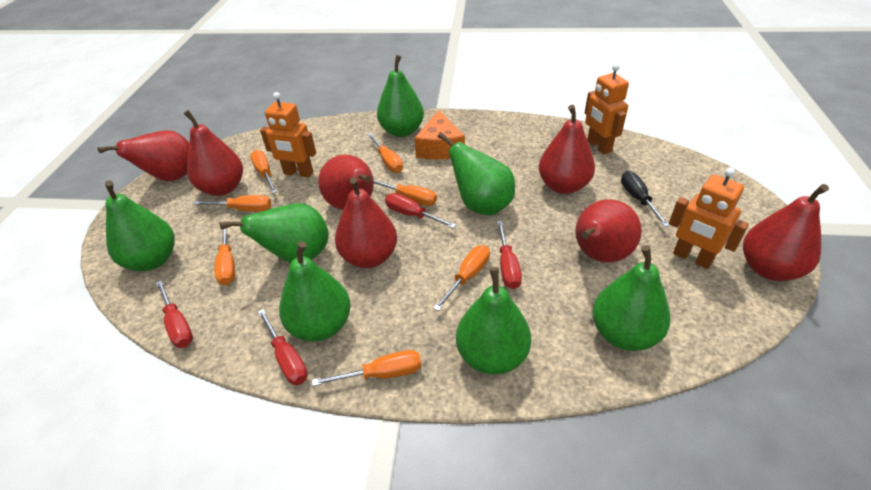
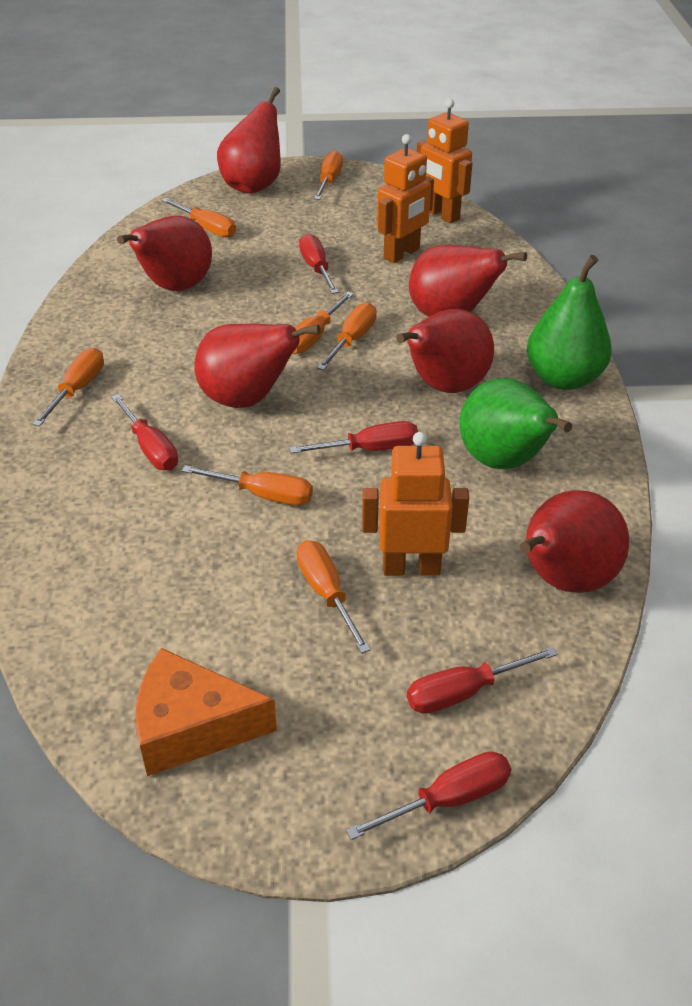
black screwdriver: 1 -> 0
green pear: 7 -> 2
red pear: 7 -> 6
red screwdriver: 4 -> 5

